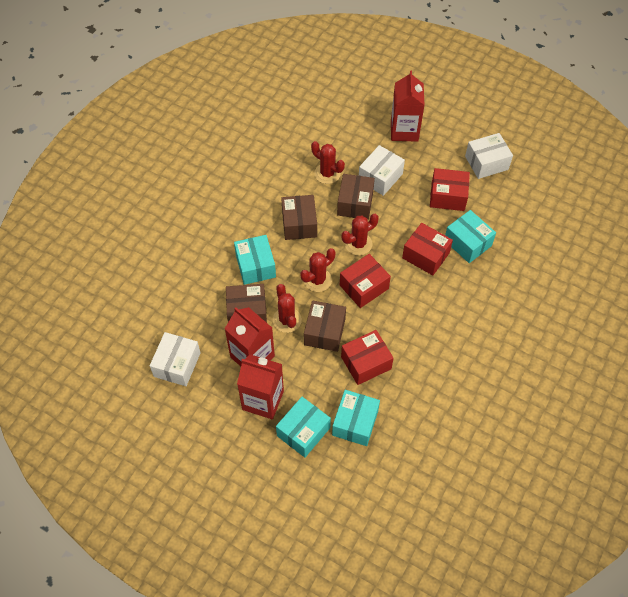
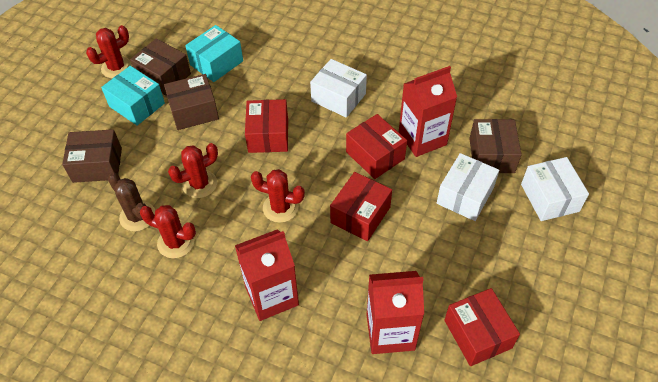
brown cactus: 0 -> 1
turquoise box: 4 -> 2

